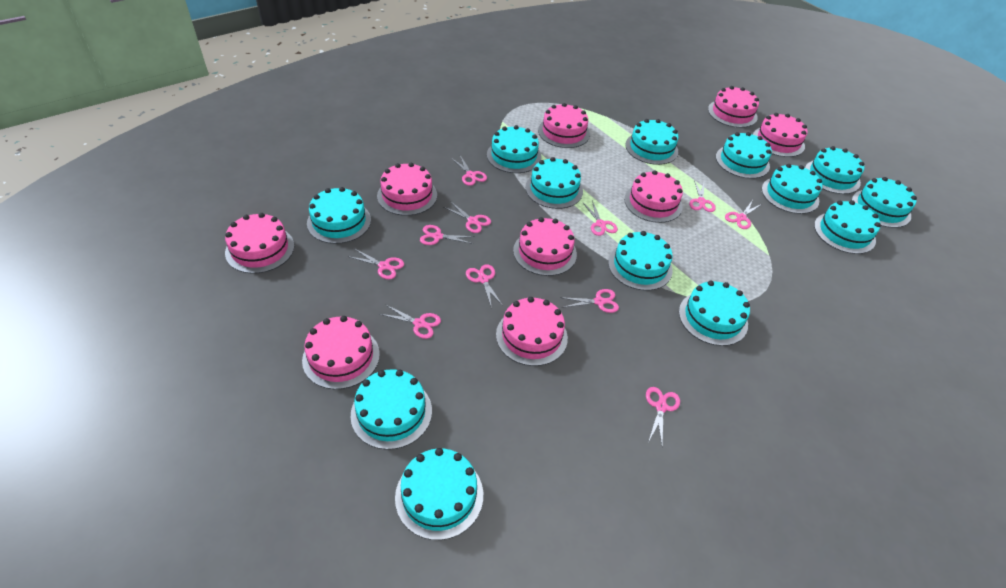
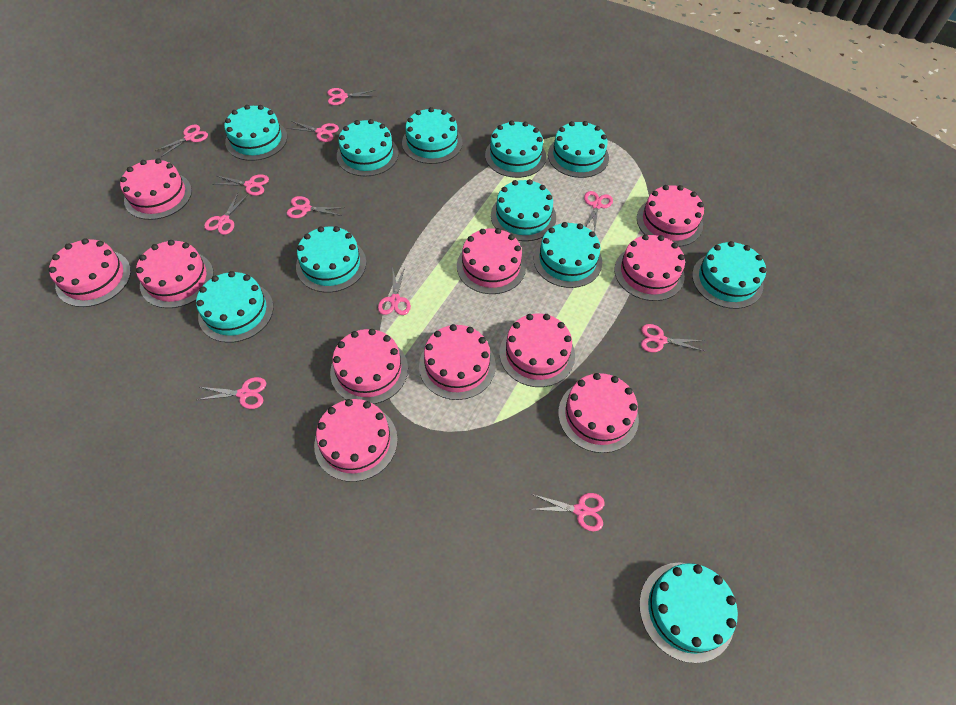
pink cake: 9 -> 11
turquoise cake: 13 -> 11

